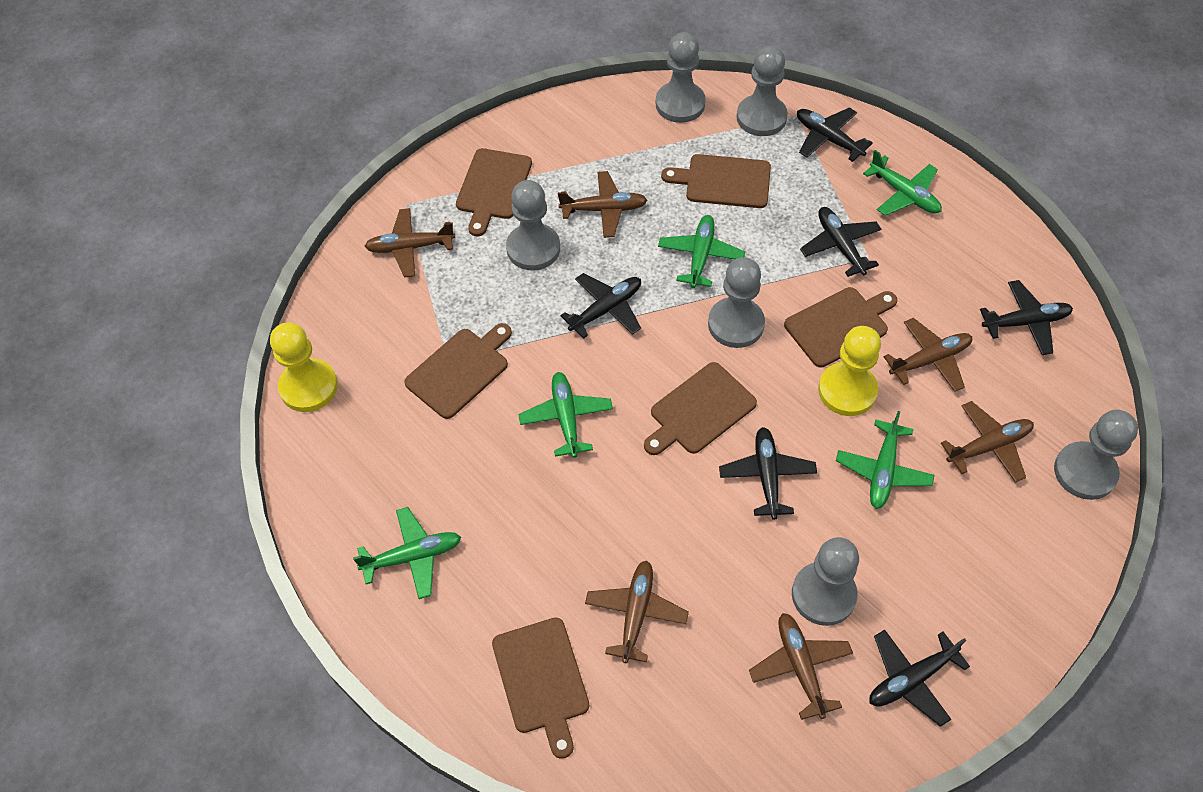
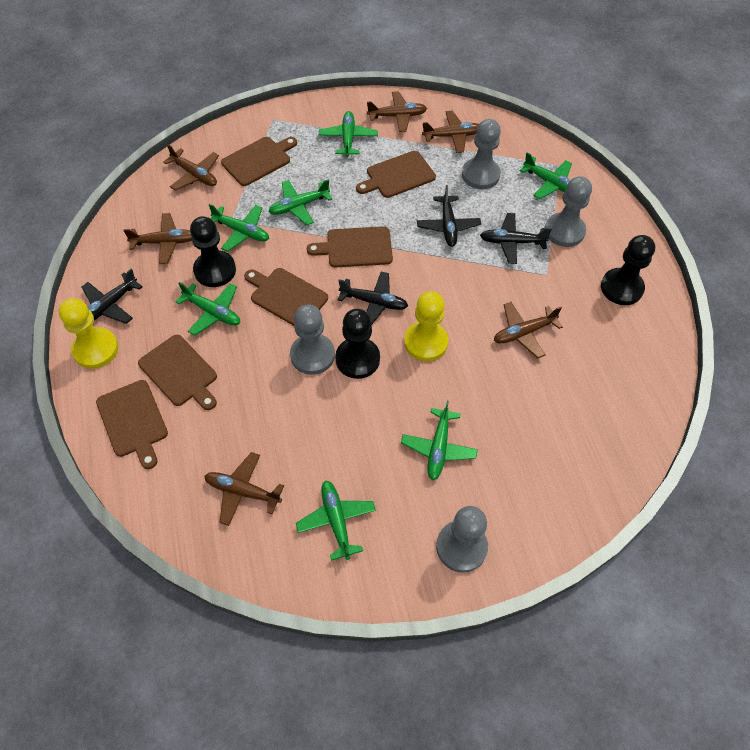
black pawn: 0 -> 3
black plane: 6 -> 4
green plane: 5 -> 7
grey pawn: 6 -> 4

